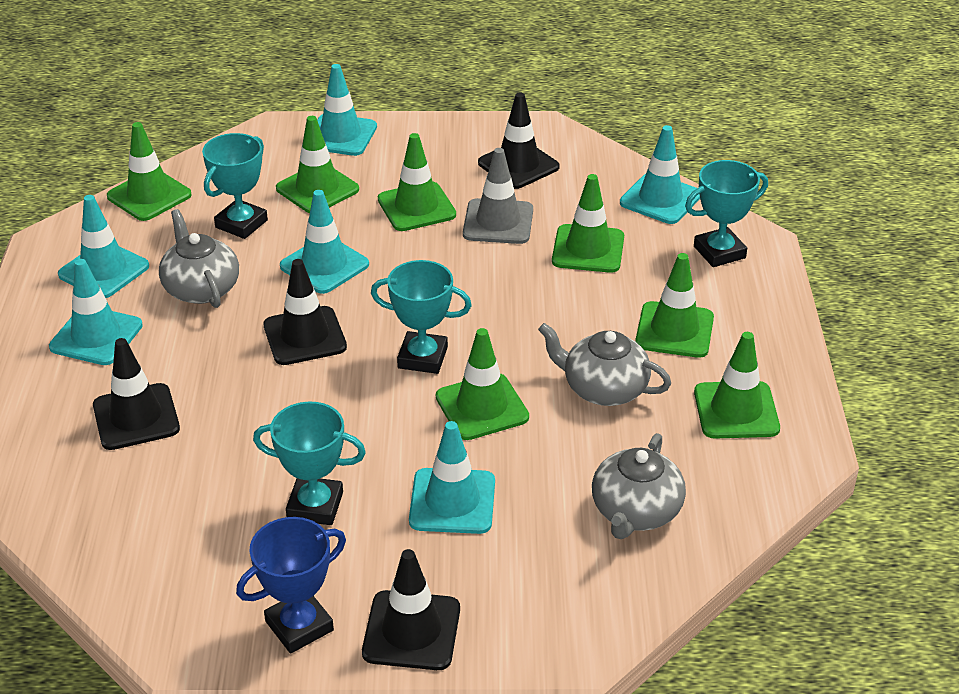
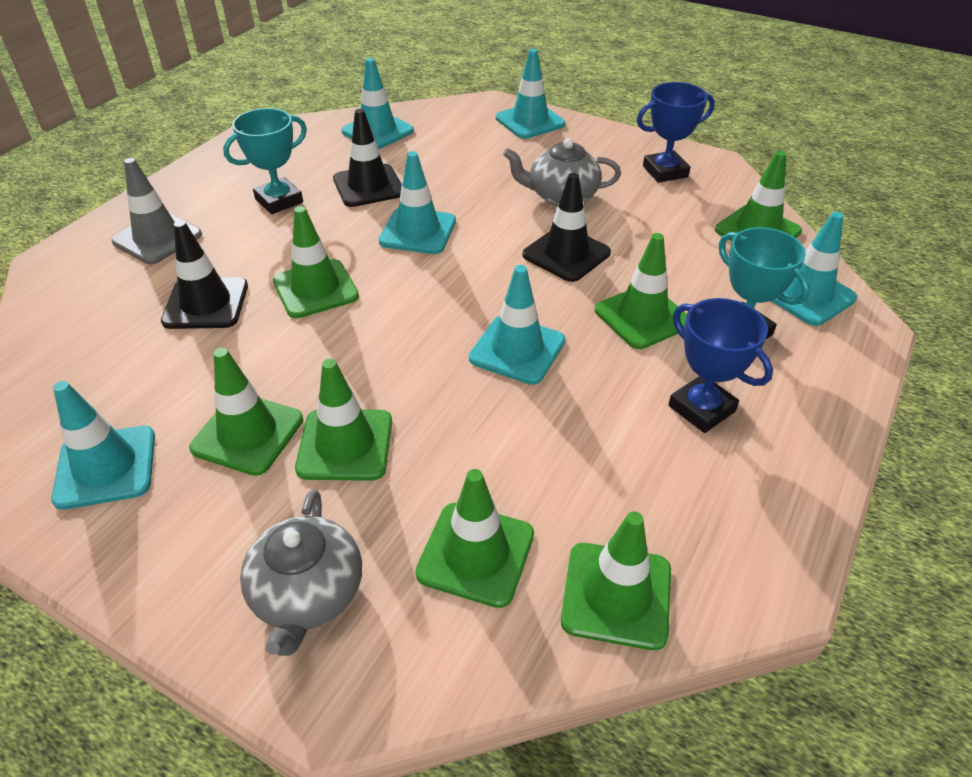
black traffic cone: 4 -> 3
blue trophy: 1 -> 2
grey teapot: 3 -> 2
turquoise trophy: 4 -> 2

